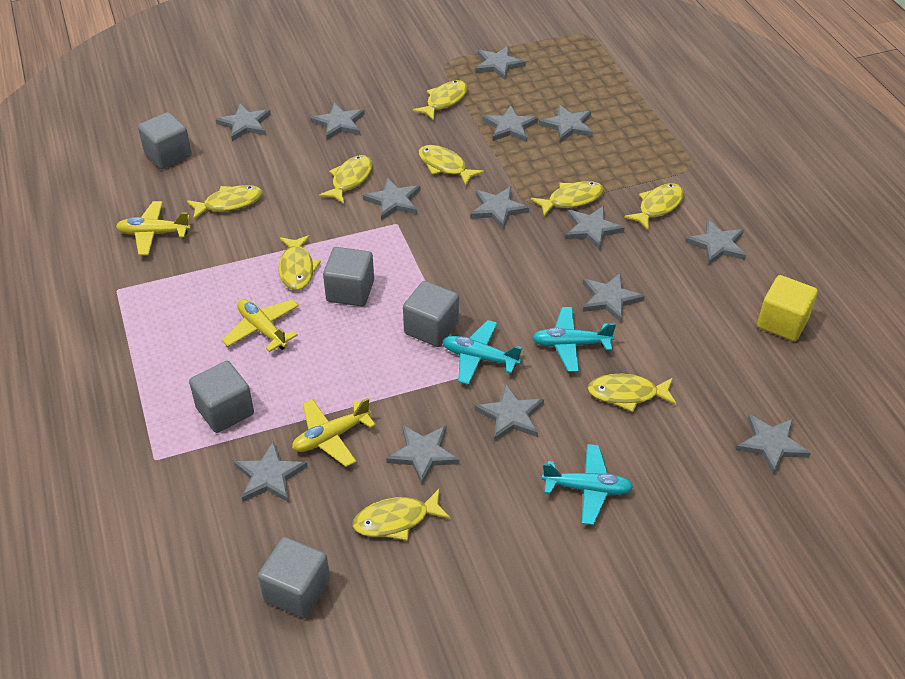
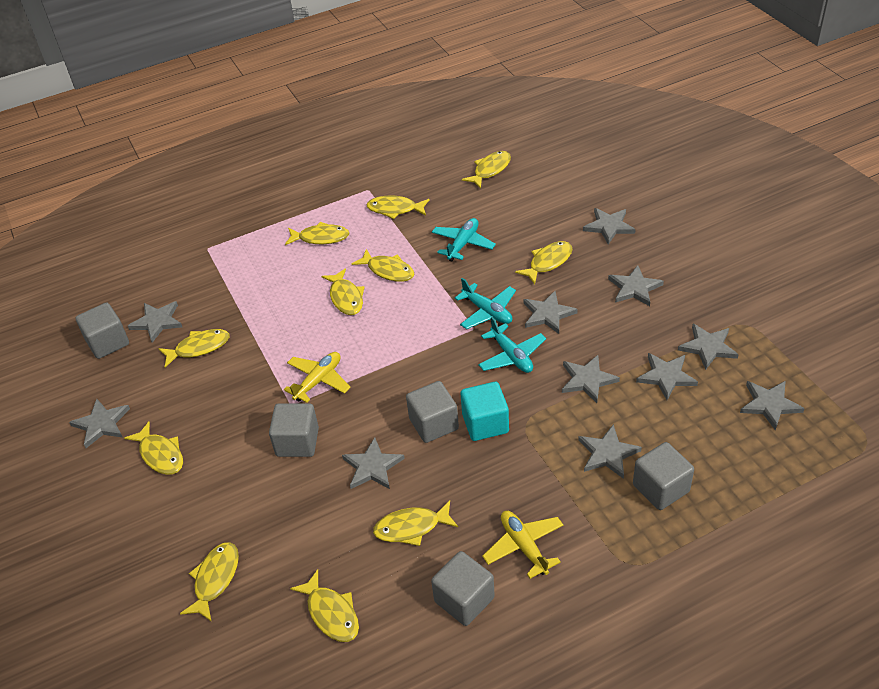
grey star: 14 -> 11
turquoise cube: 0 -> 1
yellow cube: 1 -> 0
yellow fish: 9 -> 11
yellow plane: 3 -> 2

